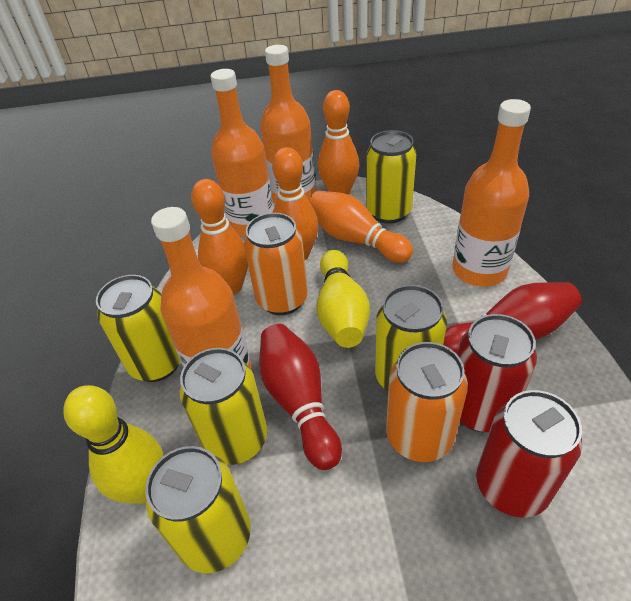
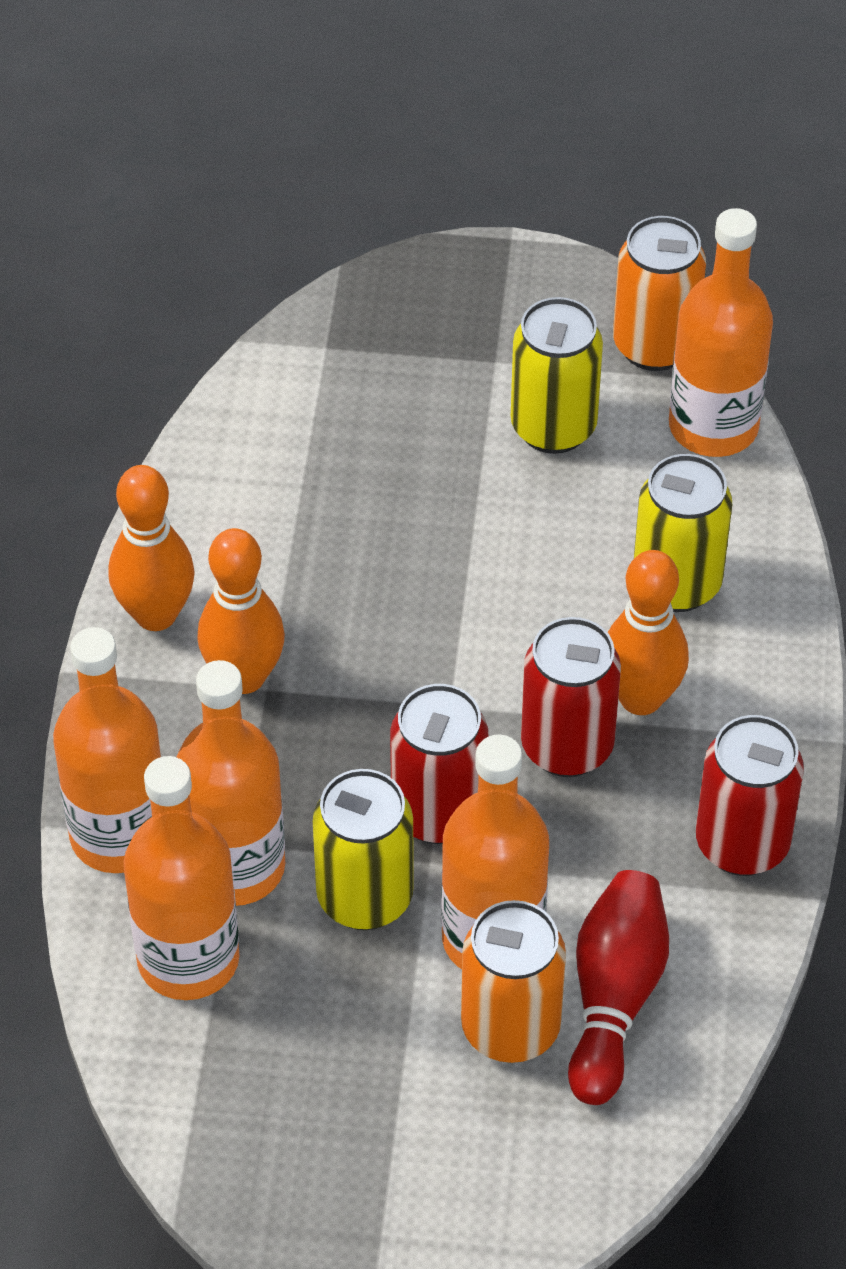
orange bottle: 4 -> 5
orange bowling pin: 4 -> 3
red bowling pin: 2 -> 1
red can: 2 -> 3
yellow bowling pin: 2 -> 0
yellow can: 5 -> 3

